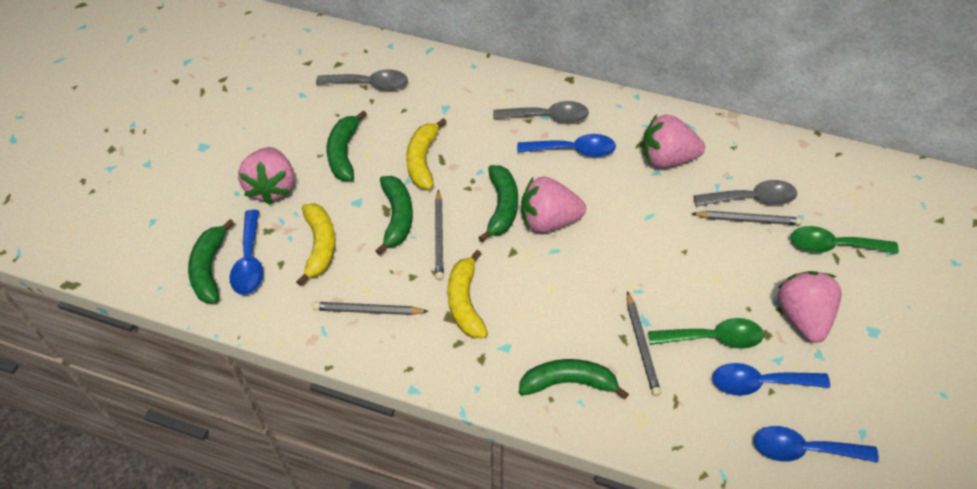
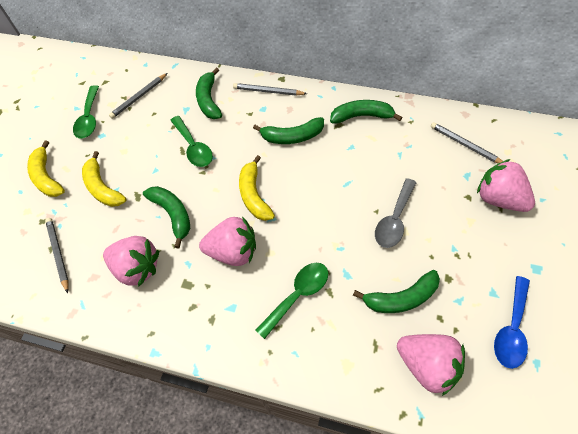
blue spoon: 4 -> 1
green spoon: 2 -> 3
grey spoon: 3 -> 1

